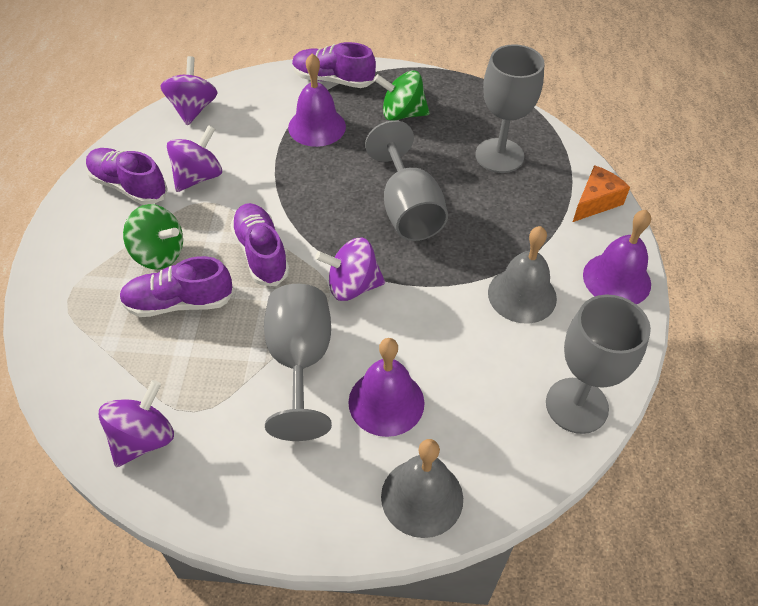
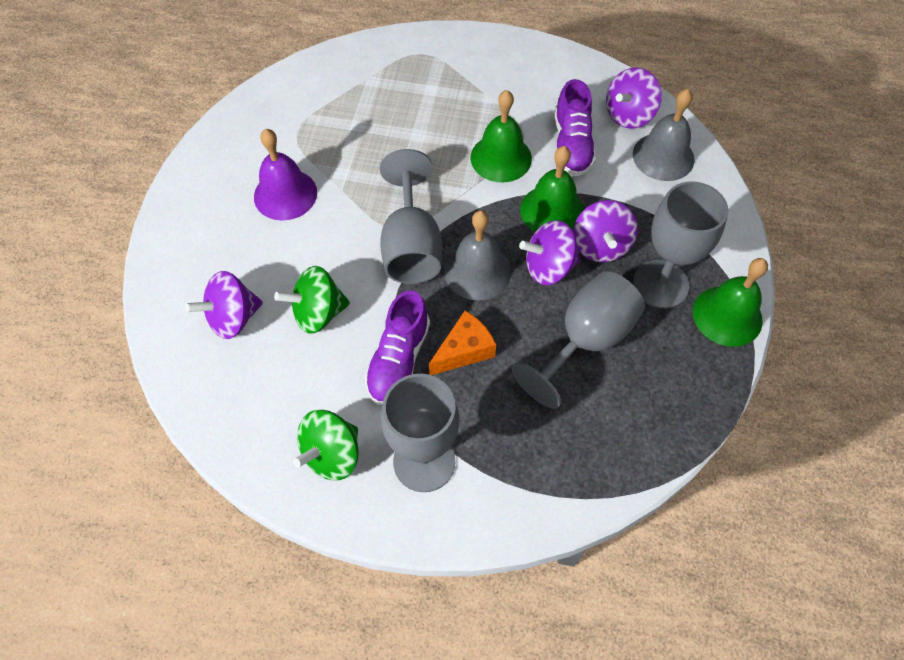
green bell: 0 -> 3
purple bell: 3 -> 1
purple shoe: 4 -> 2

